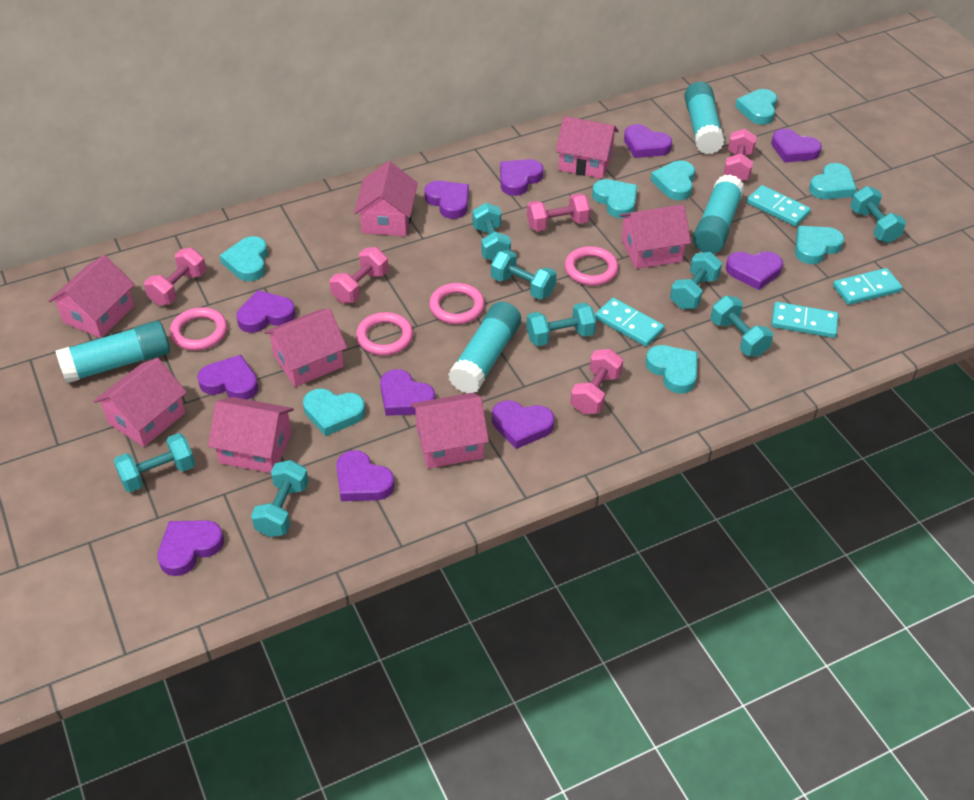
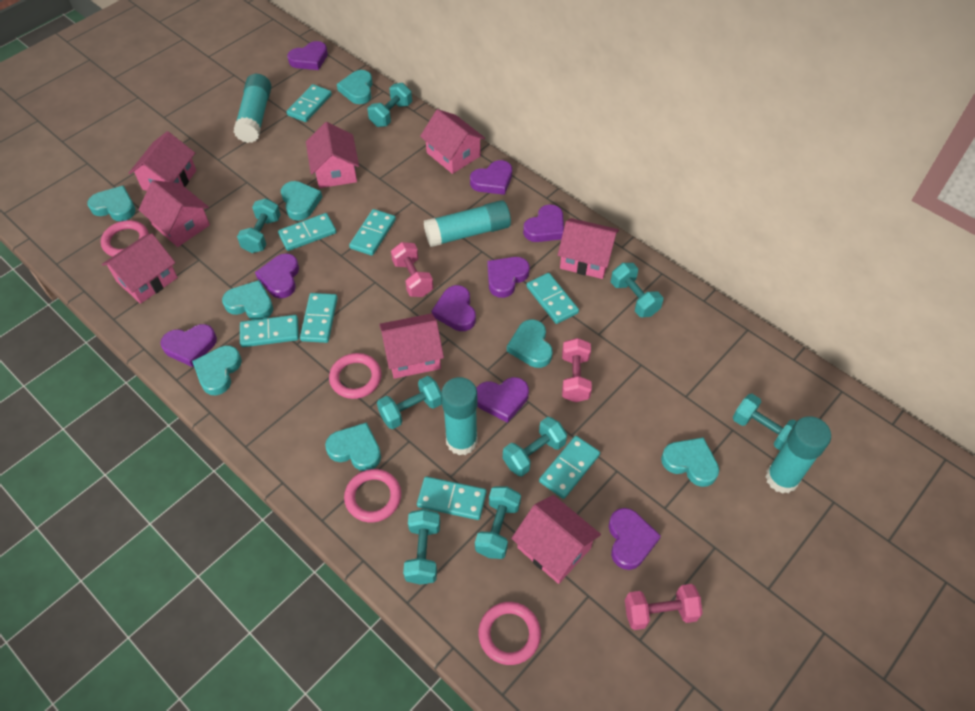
pink dumbbell: 5 -> 3
purple heart: 11 -> 9
turquoise domino: 4 -> 8

